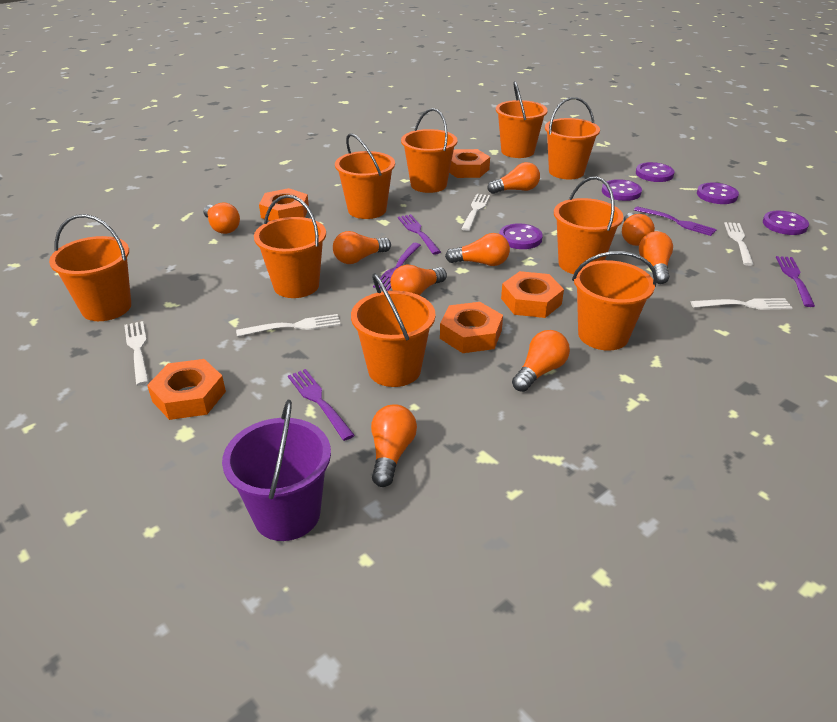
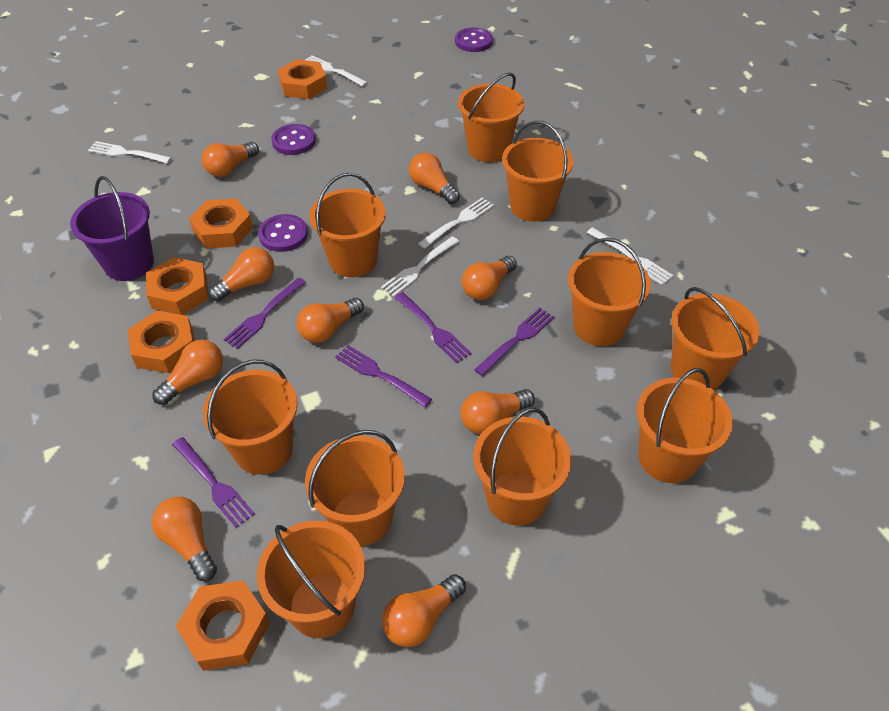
orange bucket: 9 -> 10
purple button: 5 -> 3

